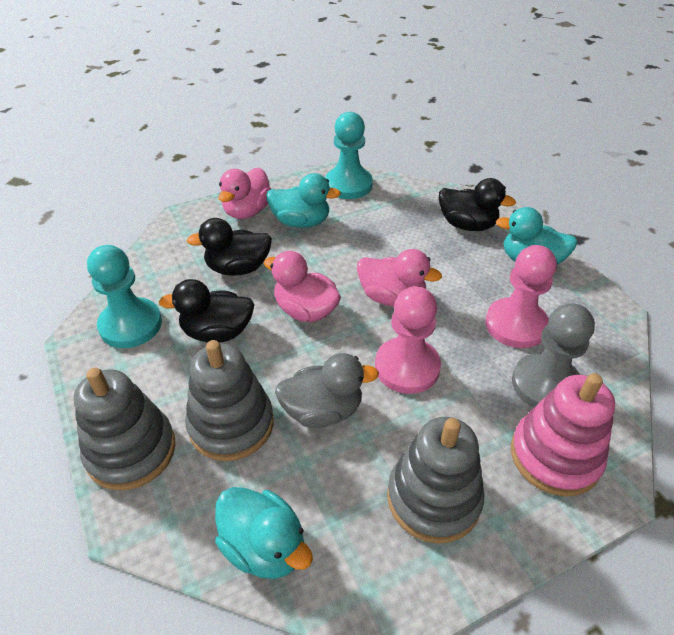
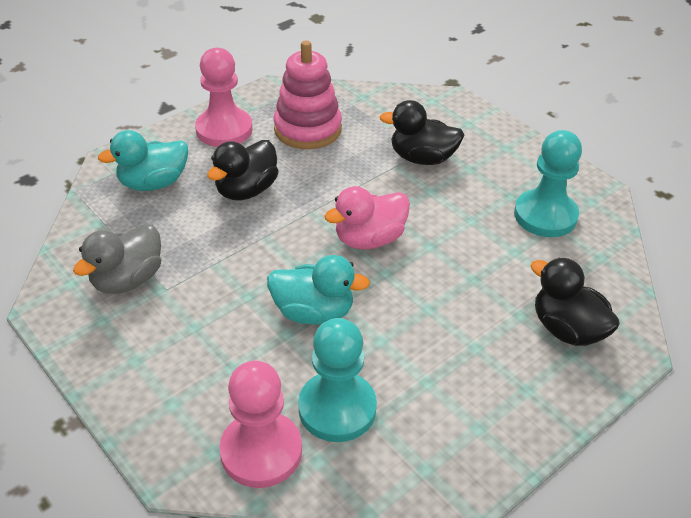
grey pawn: 1 -> 0
grey stacking toy: 3 -> 0
pink duck: 3 -> 1
turquoise duck: 3 -> 2

